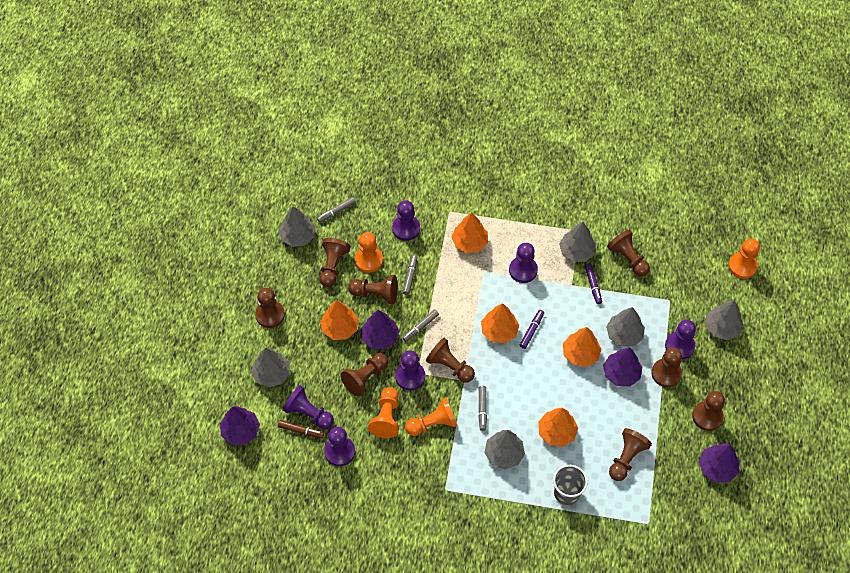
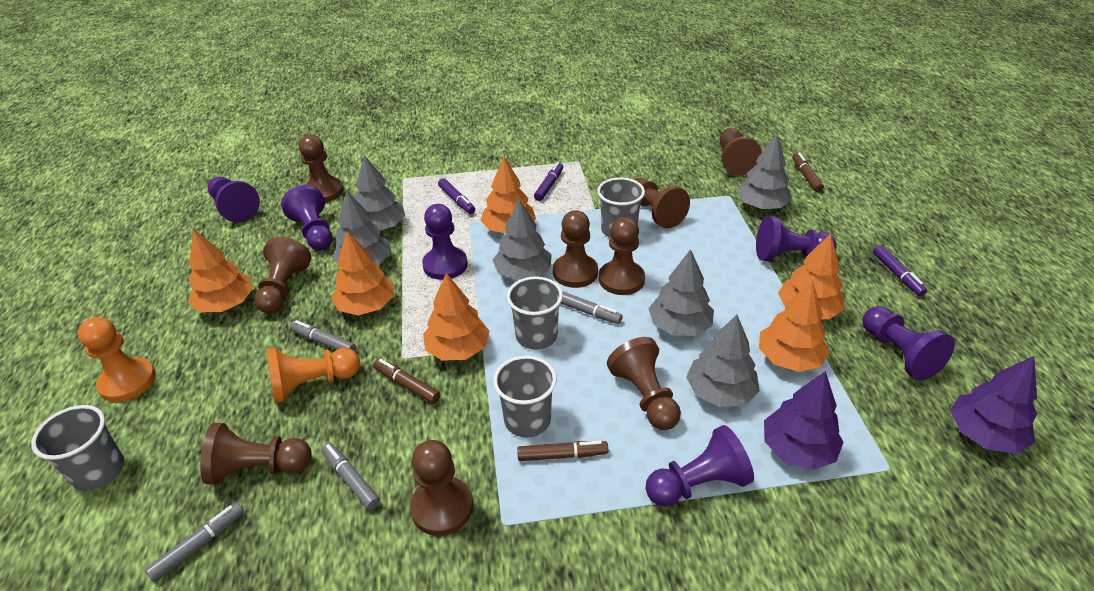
brown marker: 1 -> 3
grey cup: 1 -> 4
orange pawn: 4 -> 2
orange tree: 5 -> 6
purple marker: 2 -> 3
purple tree: 4 -> 2

